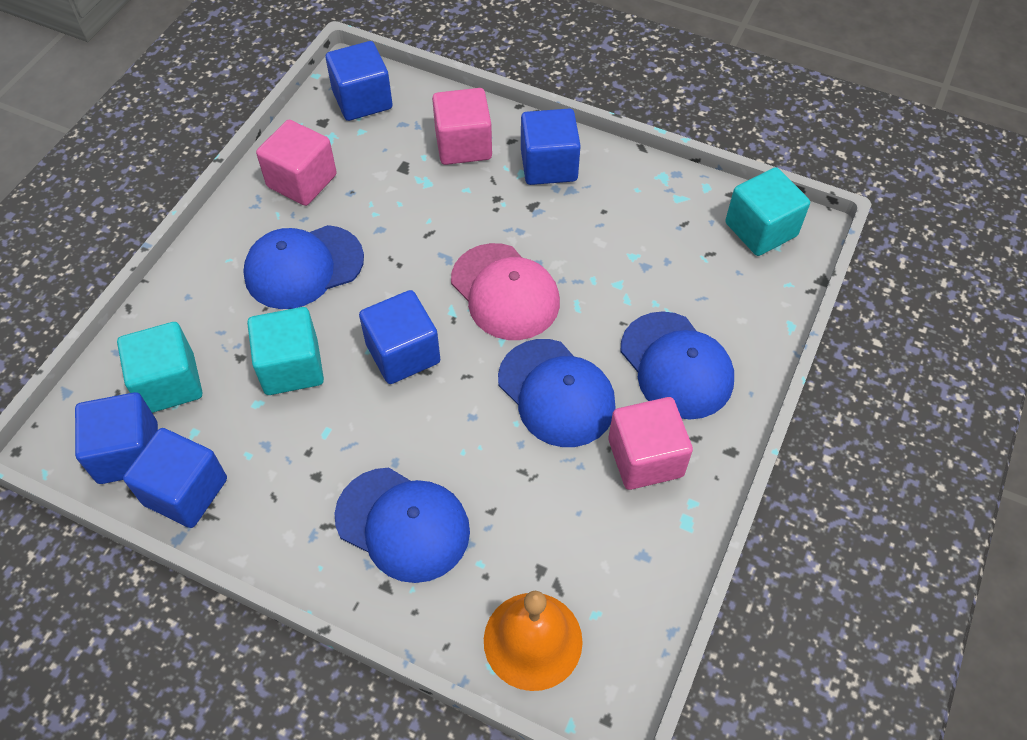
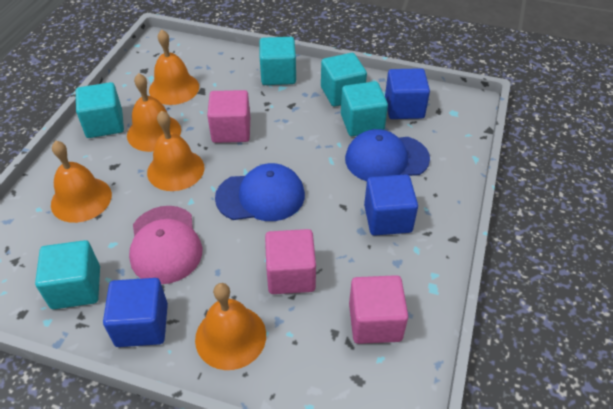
blue cap: 4 -> 2
blue cube: 5 -> 3
orange bell: 1 -> 5
turquoise cube: 3 -> 5

